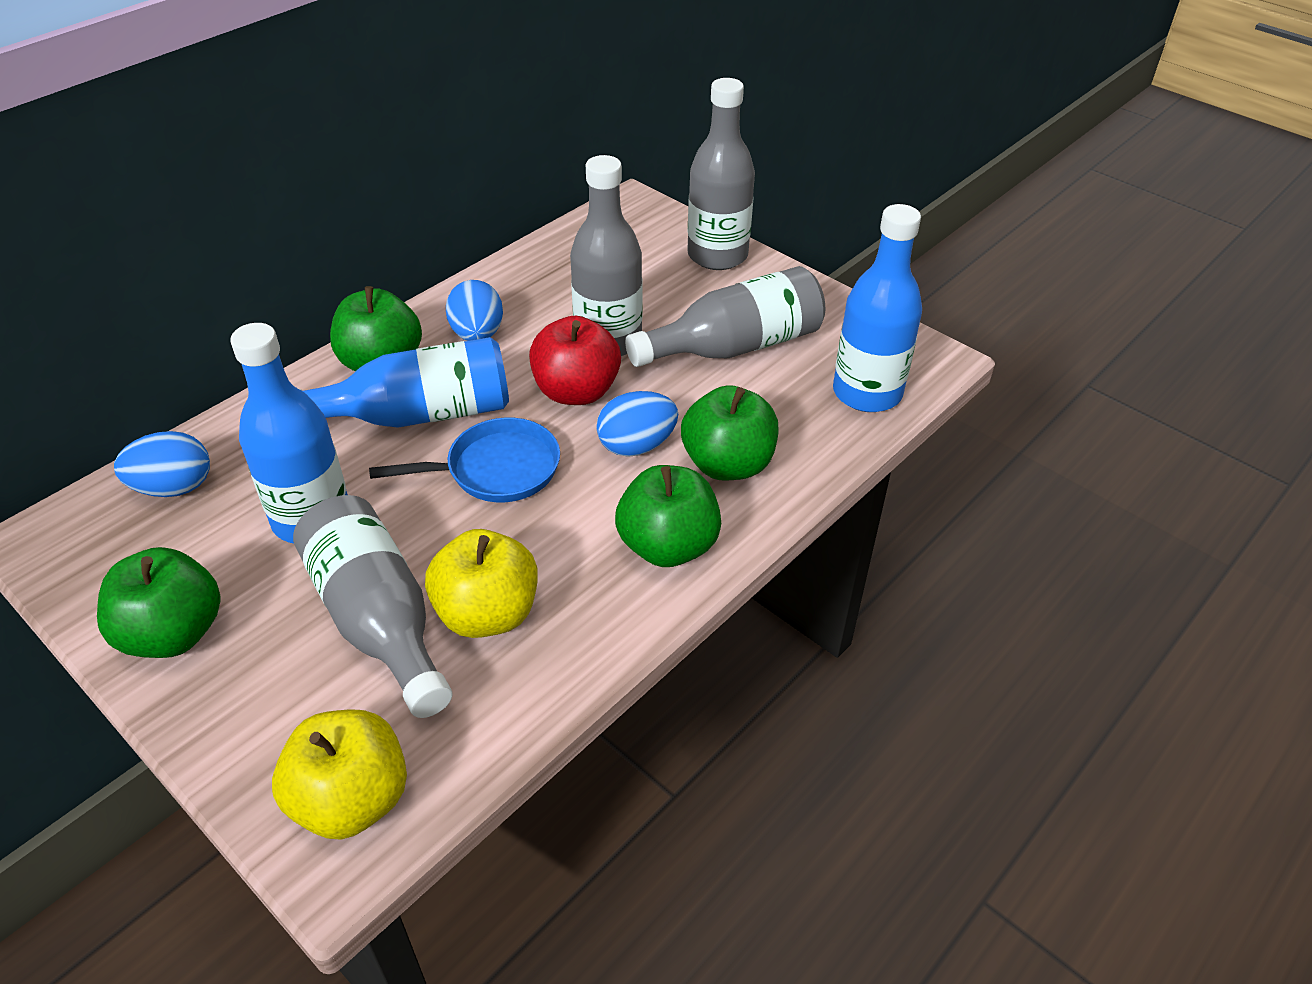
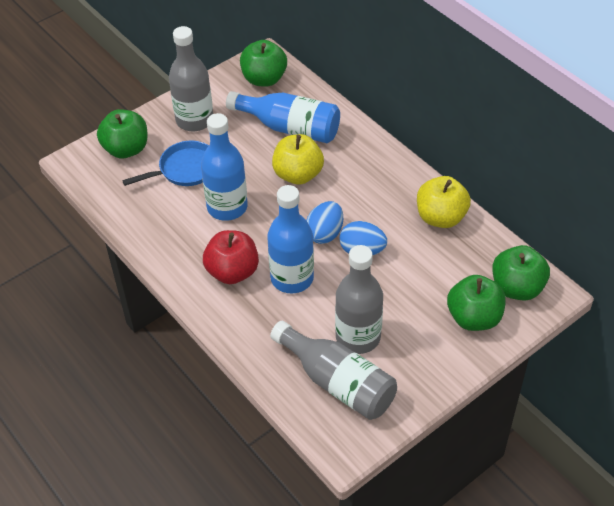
blue egg: 3 -> 2
grey bottle: 4 -> 3

